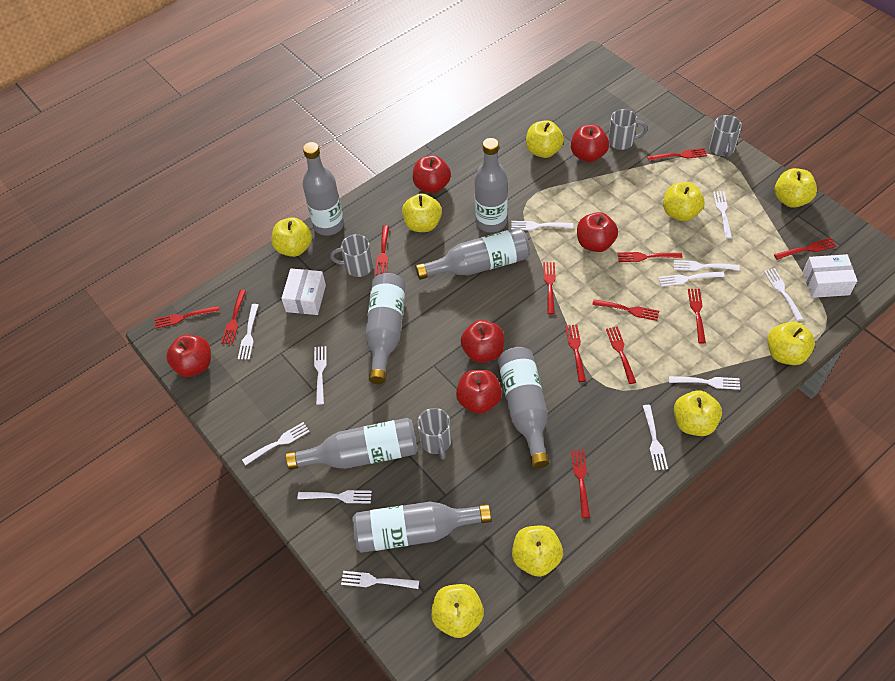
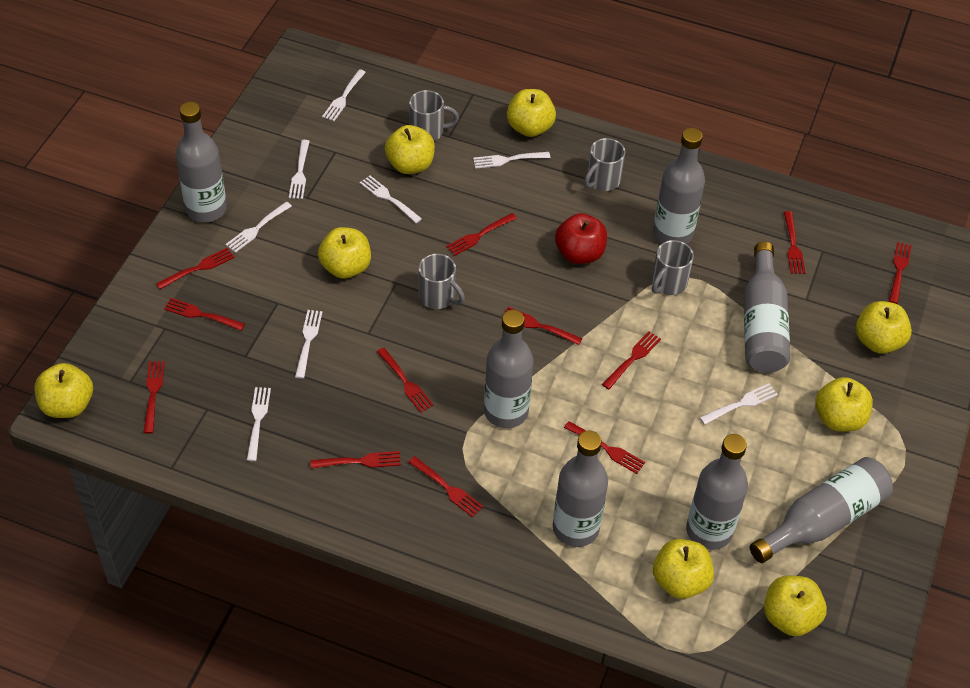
red apple: 6 -> 1
white box: 2 -> 0
white fork: 12 -> 8
yellow apple: 9 -> 8

